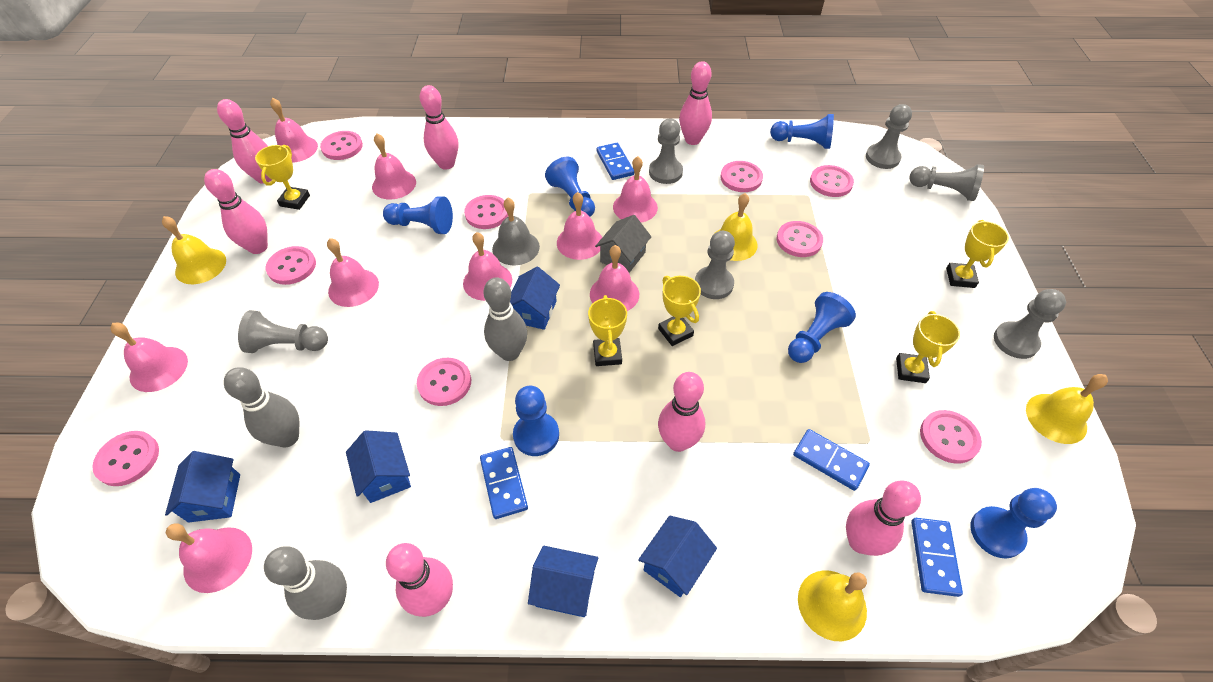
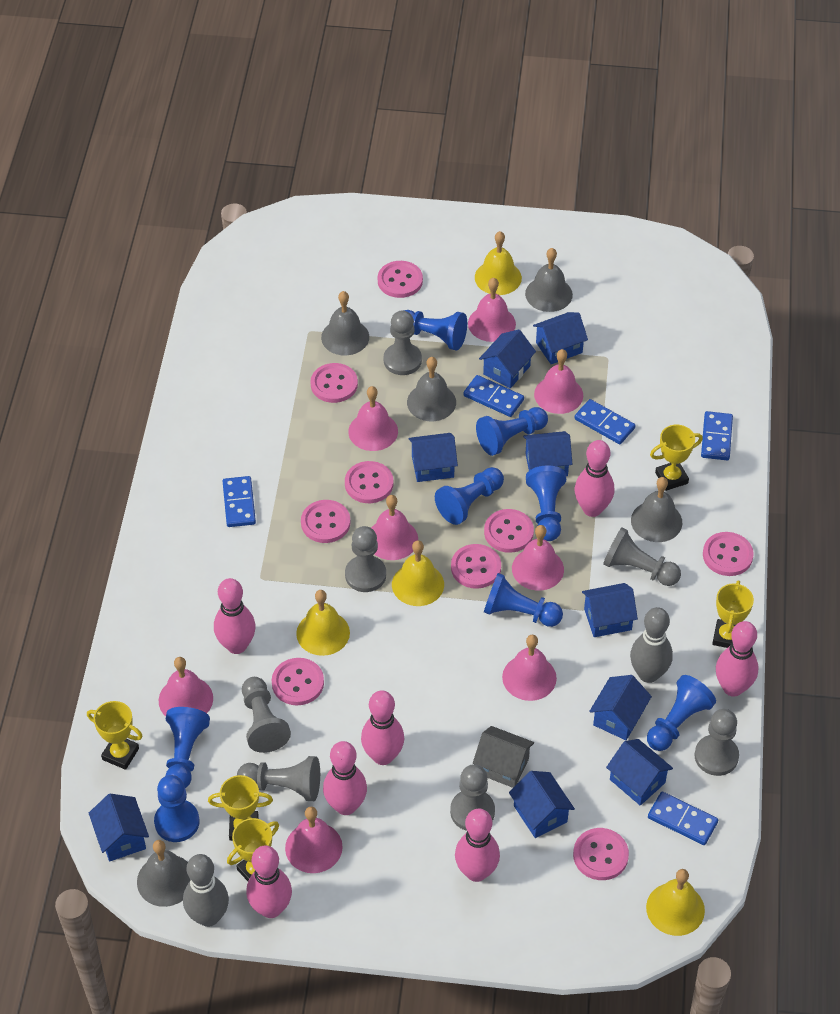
blue domino: 4 -> 5
blue house: 5 -> 9
blue pawn: 6 -> 8
grey bell: 1 -> 5
grey bowling pin: 3 -> 2
grey pawn: 6 -> 7
pink bell: 9 -> 8

